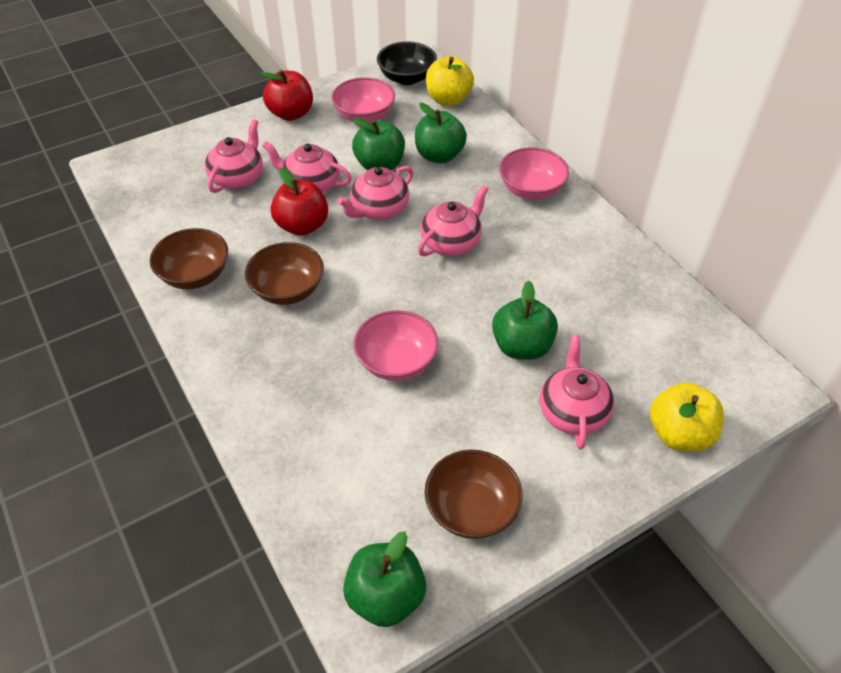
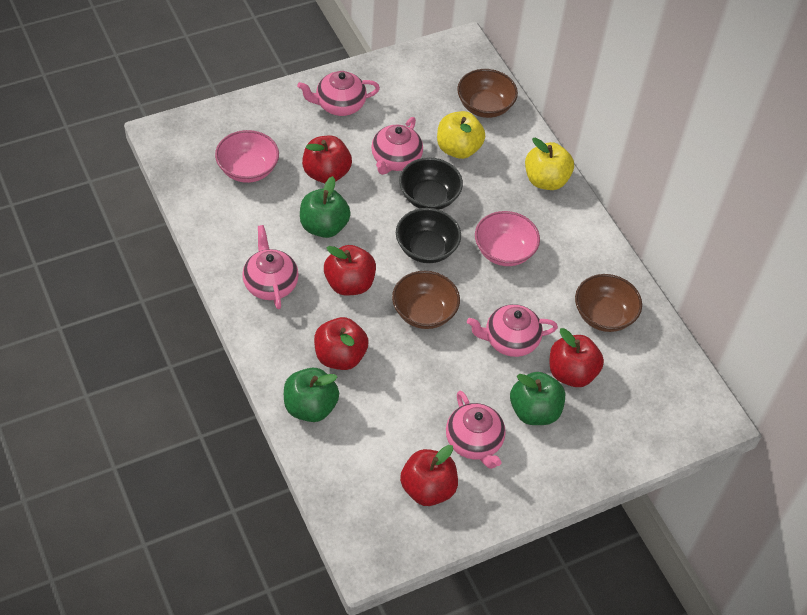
black bowl: 1 -> 2
green apple: 4 -> 3
pink bowl: 3 -> 2
red apple: 2 -> 5

